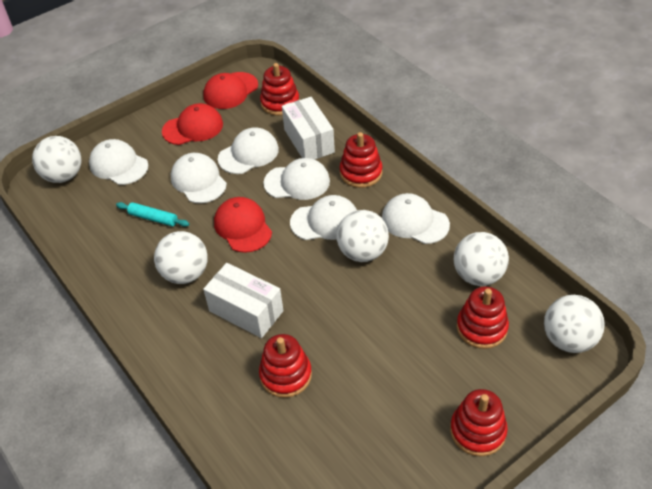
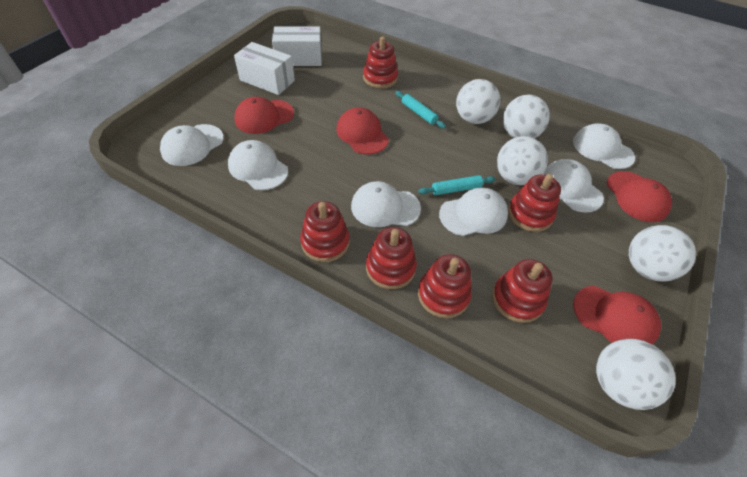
red cap: 3 -> 4
red stacking toy: 5 -> 6
turquoise rolling pin: 1 -> 2

